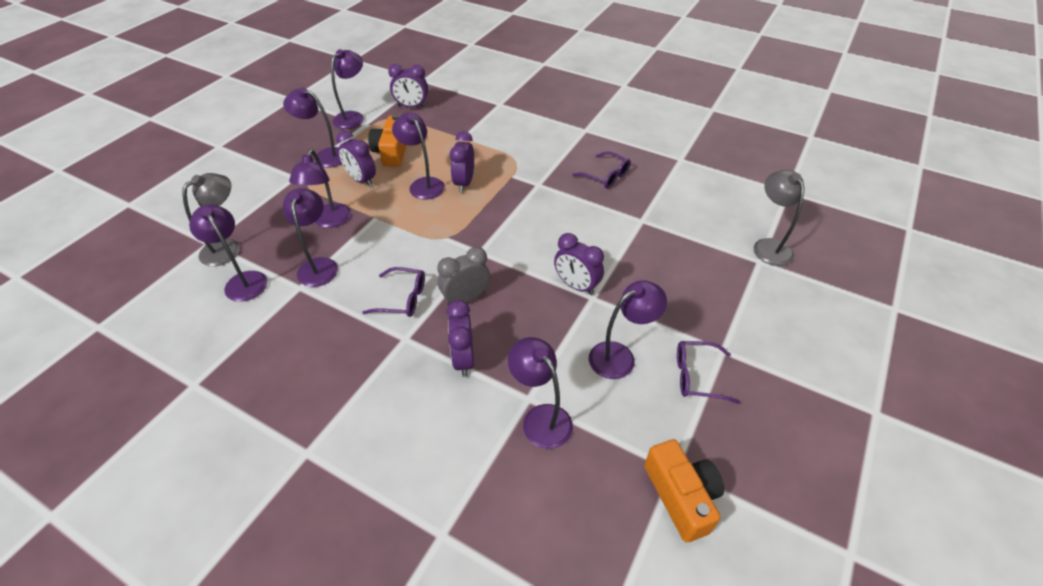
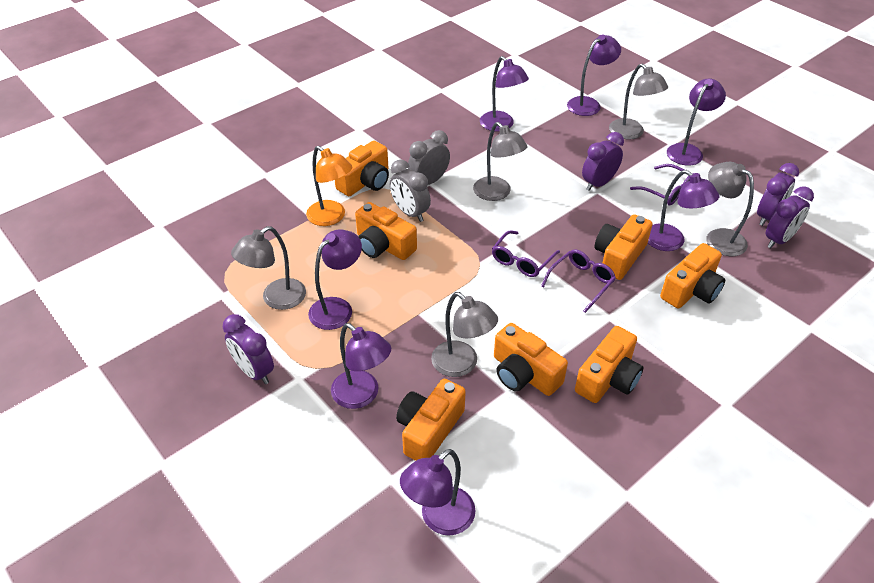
grey clock: 1 -> 2
grey lamp: 2 -> 5
orange camera: 2 -> 7
orange lamp: 0 -> 1
purple clock: 5 -> 4
purple lamp: 8 -> 7

